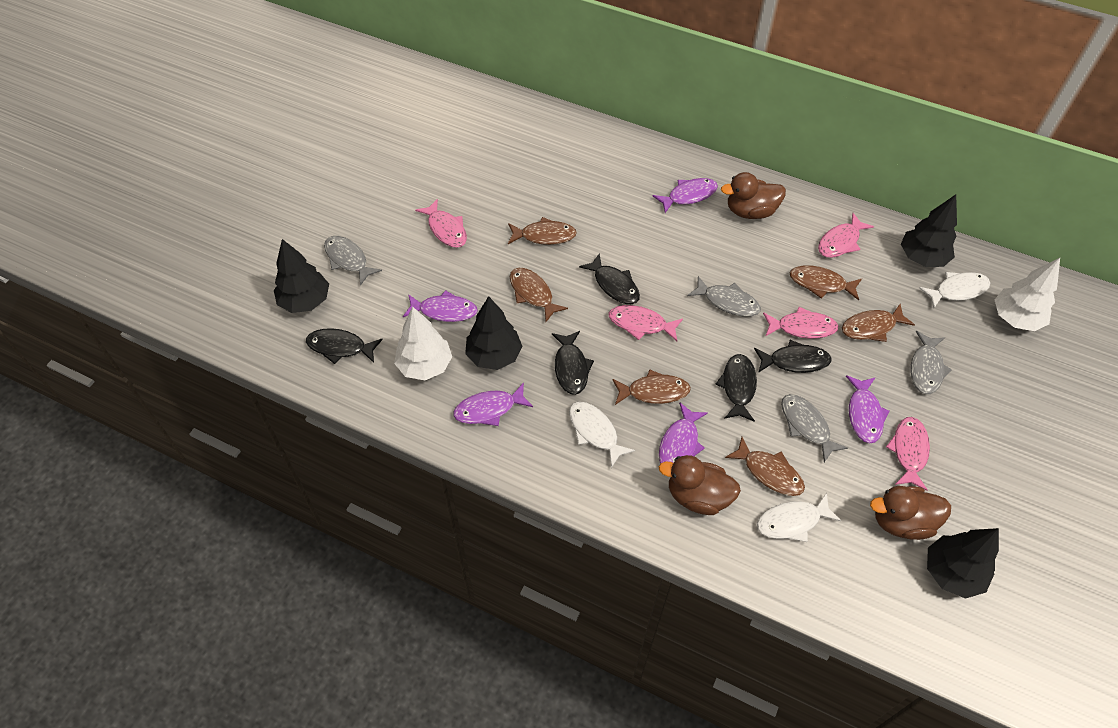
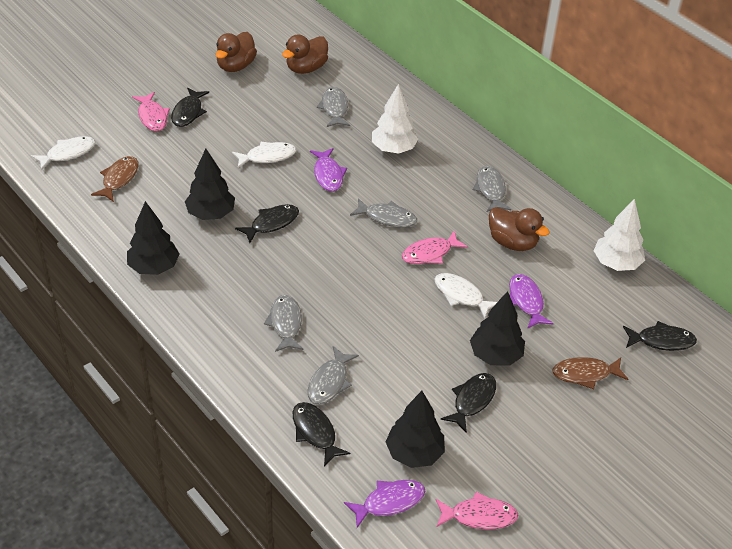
brown fish: 6 -> 2
grey fish: 4 -> 5
pink fish: 5 -> 3
purple fish: 5 -> 3

